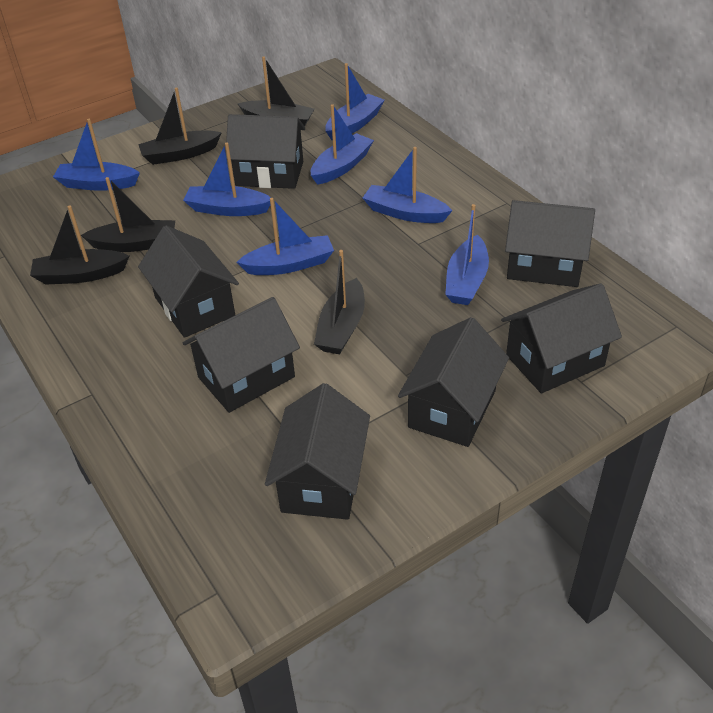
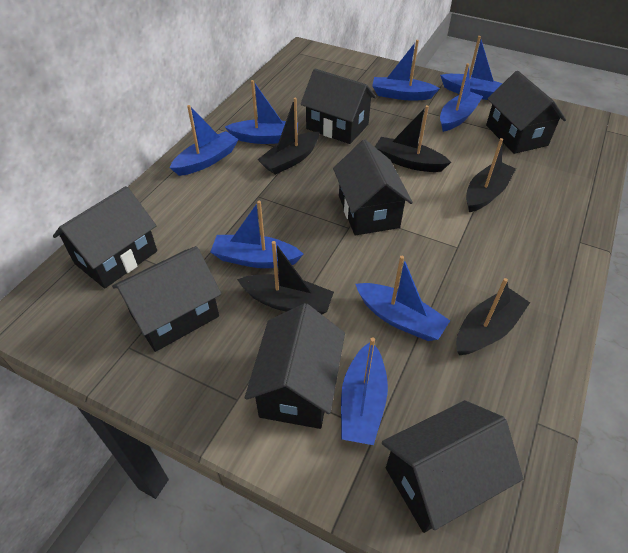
blue boat: 7 -> 8

